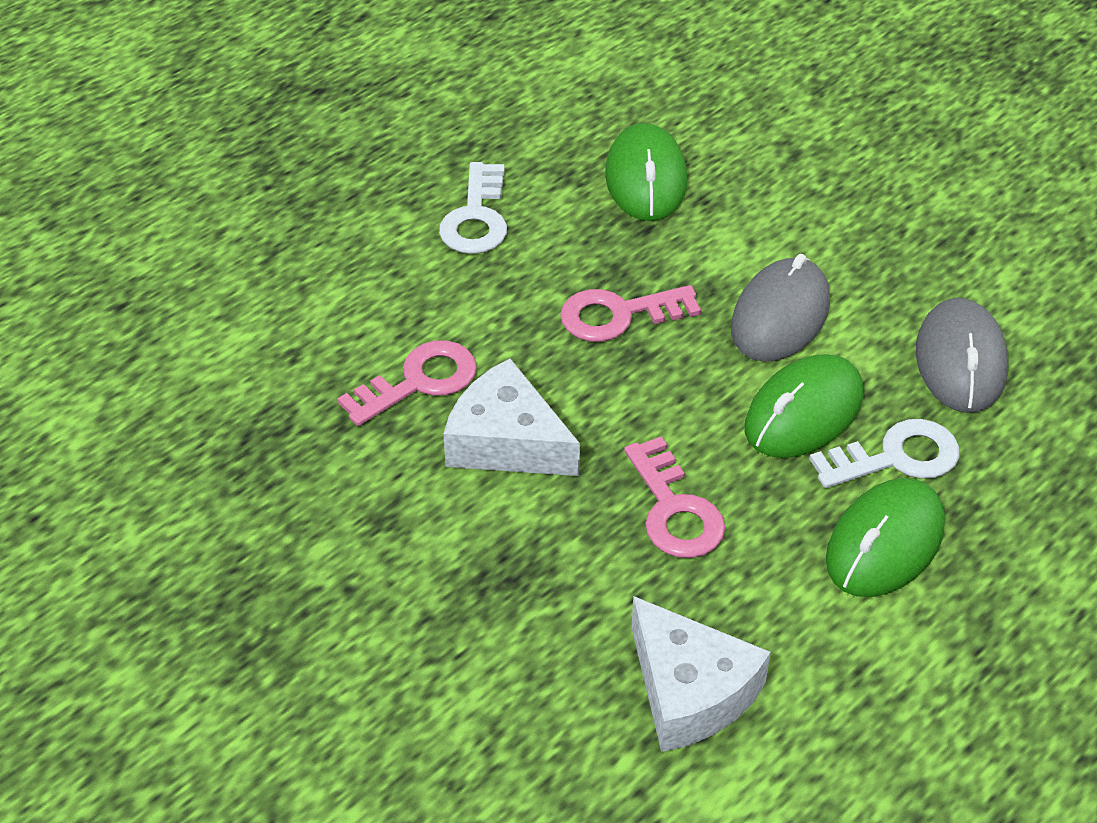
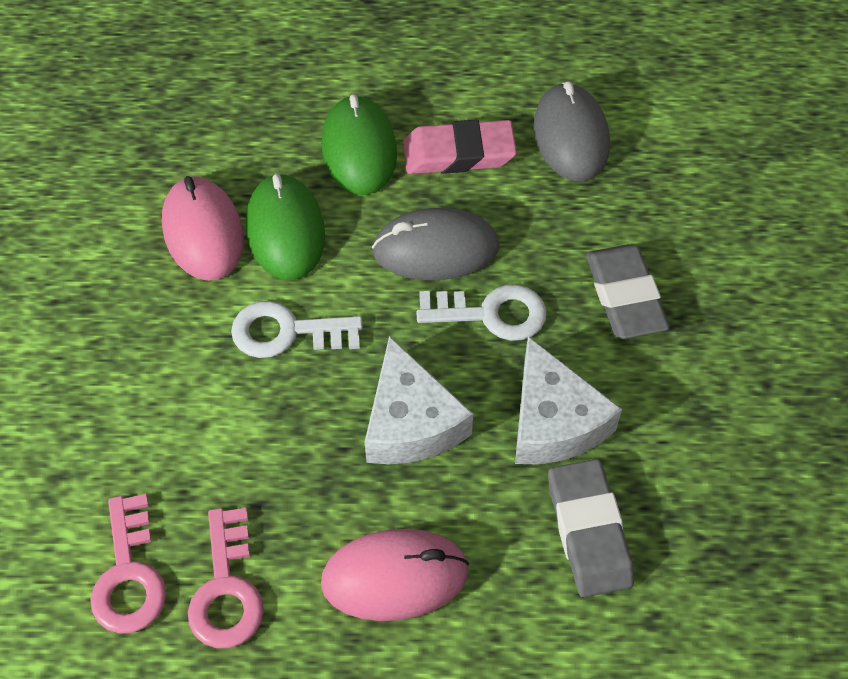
green mouse: 3 -> 2
grey eraser: 0 -> 2
pink eraser: 0 -> 1
pink key: 3 -> 2
pink mouse: 0 -> 2

